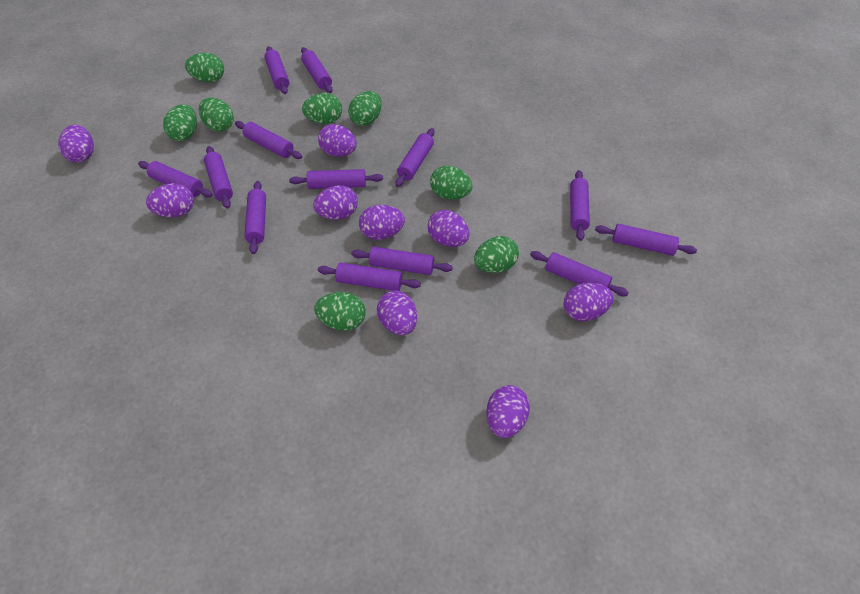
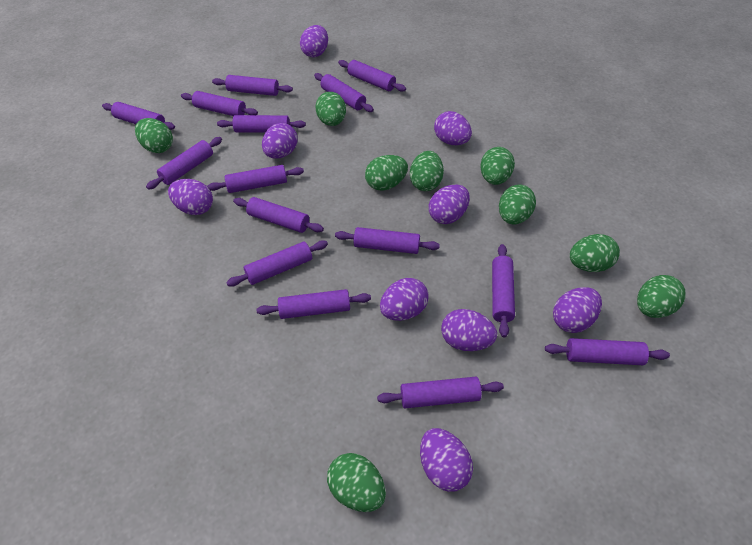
green egg: 8 -> 9
purple rolling pin: 13 -> 15

